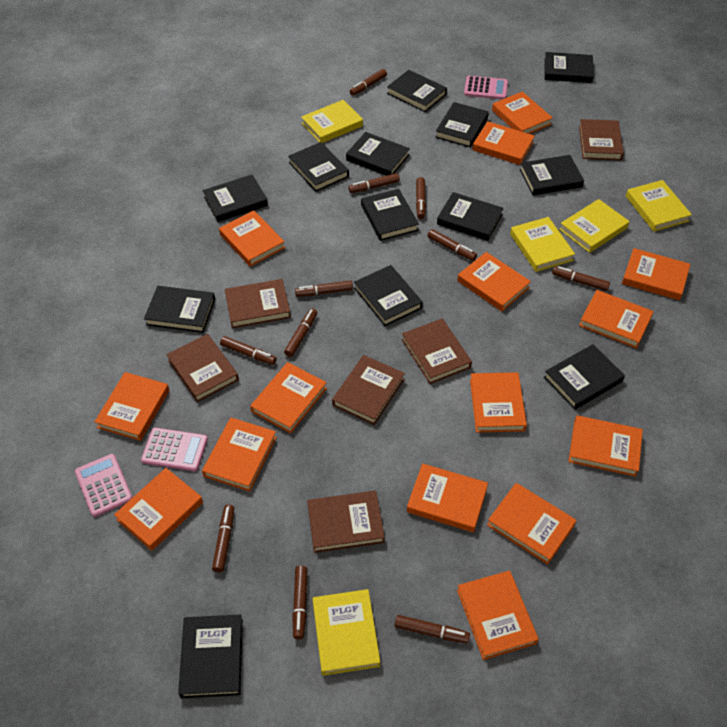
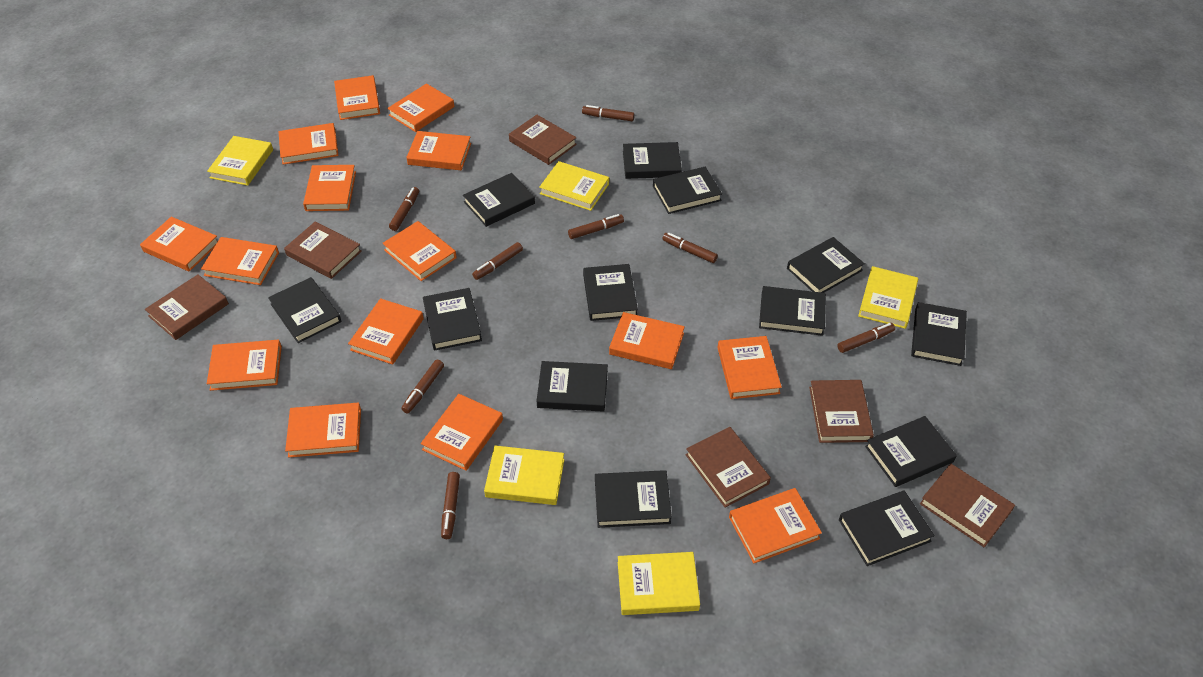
brown marker: 11 -> 8
pink calculator: 3 -> 0

